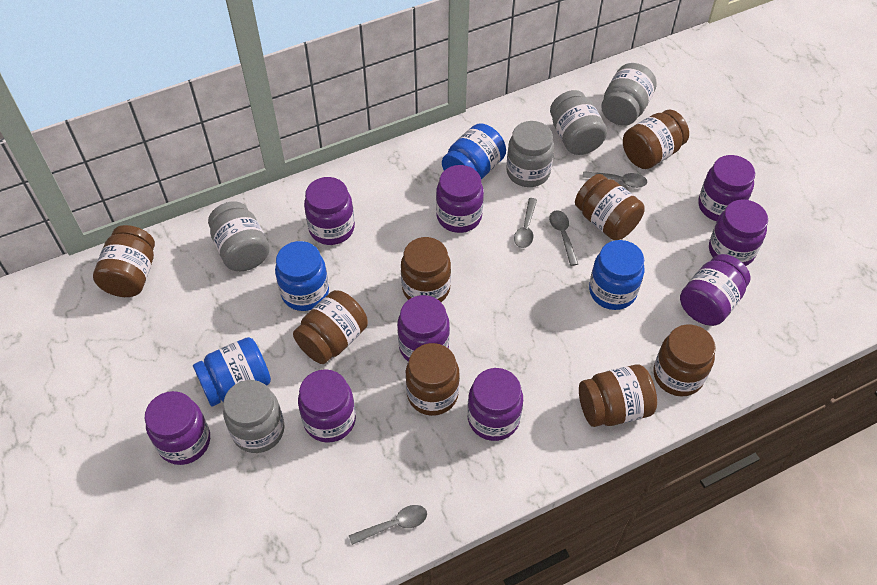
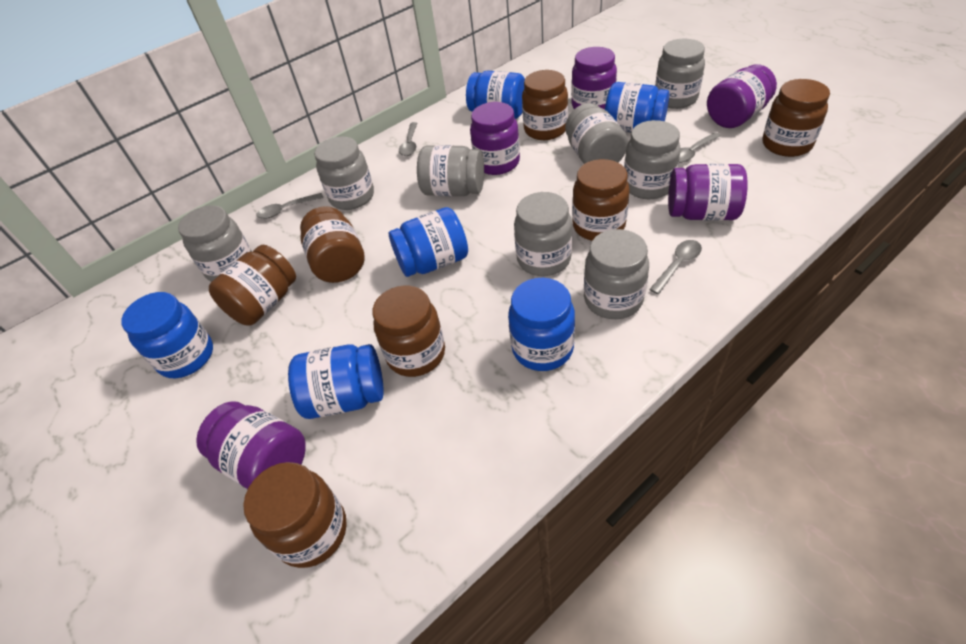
blue jar: 4 -> 6
brown jar: 8 -> 7
grey jar: 5 -> 8
purple jar: 9 -> 5

